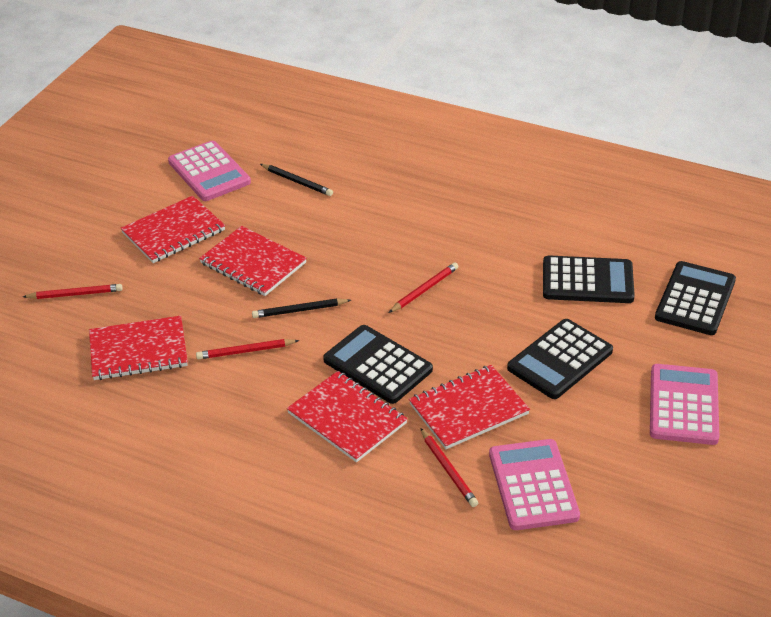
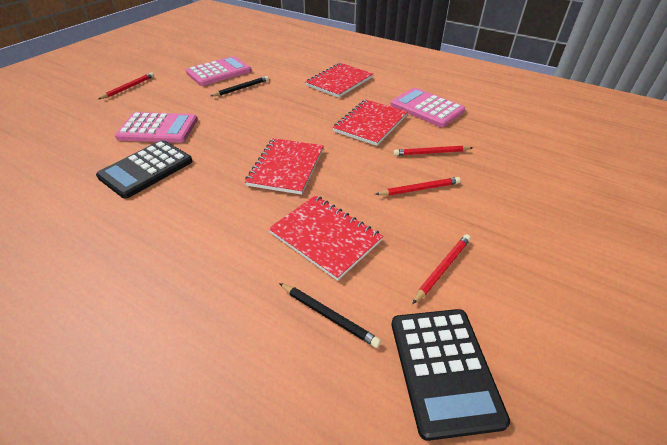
black calculator: 4 -> 2
red notebook: 5 -> 4

